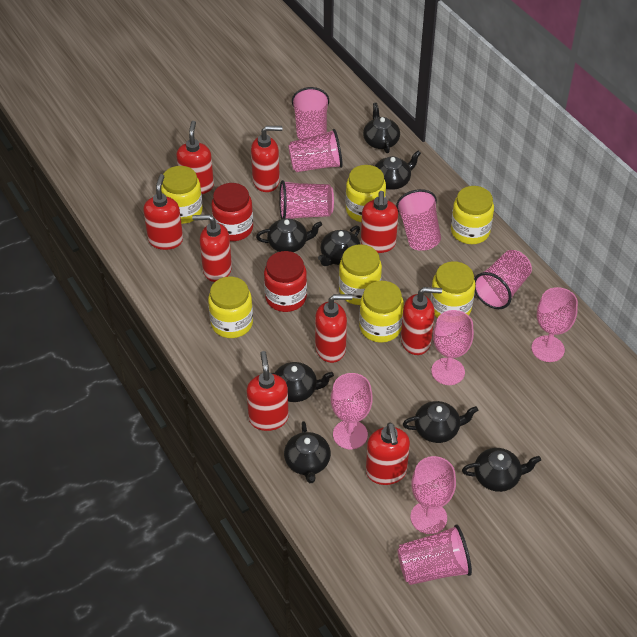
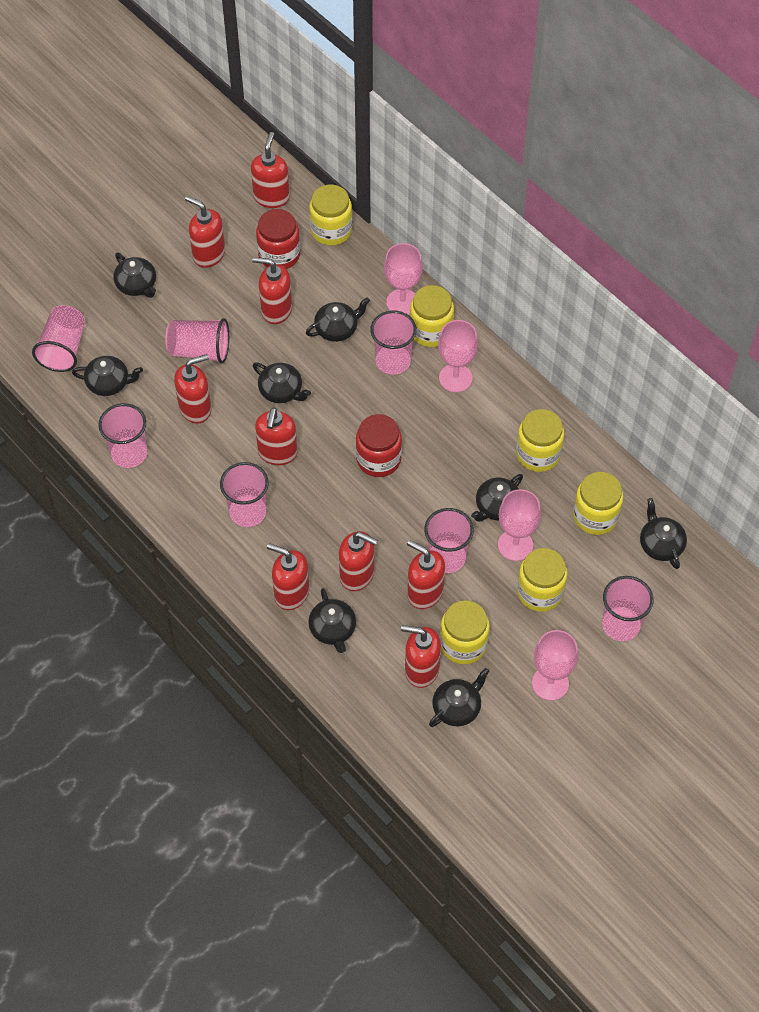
pink cup: 6 -> 7
yellow jar: 7 -> 6

